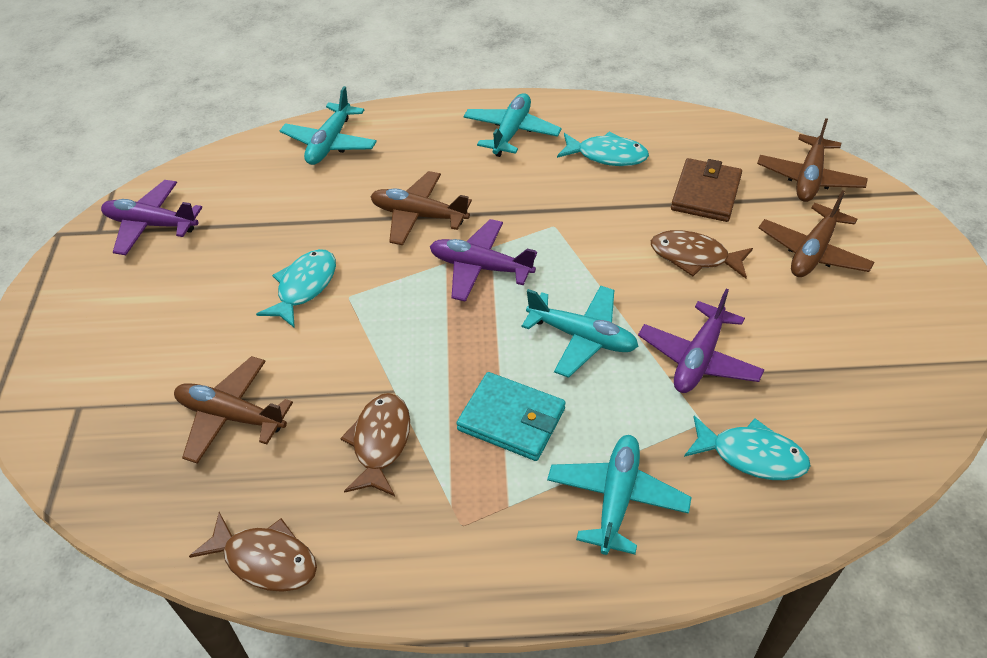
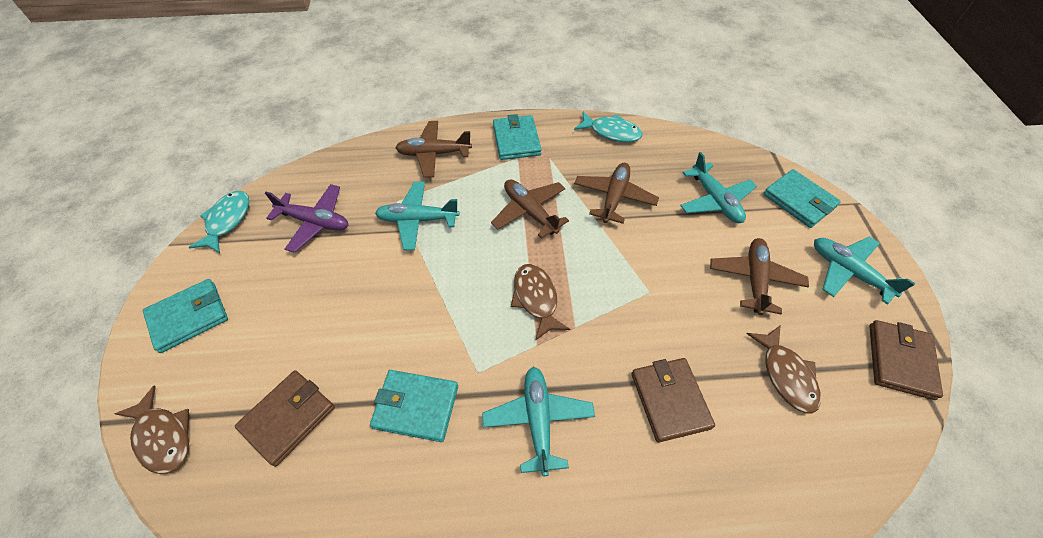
brown wallet: 1 -> 3
purple plane: 3 -> 1
turquoise fish: 3 -> 2
turquoise wallet: 1 -> 4

